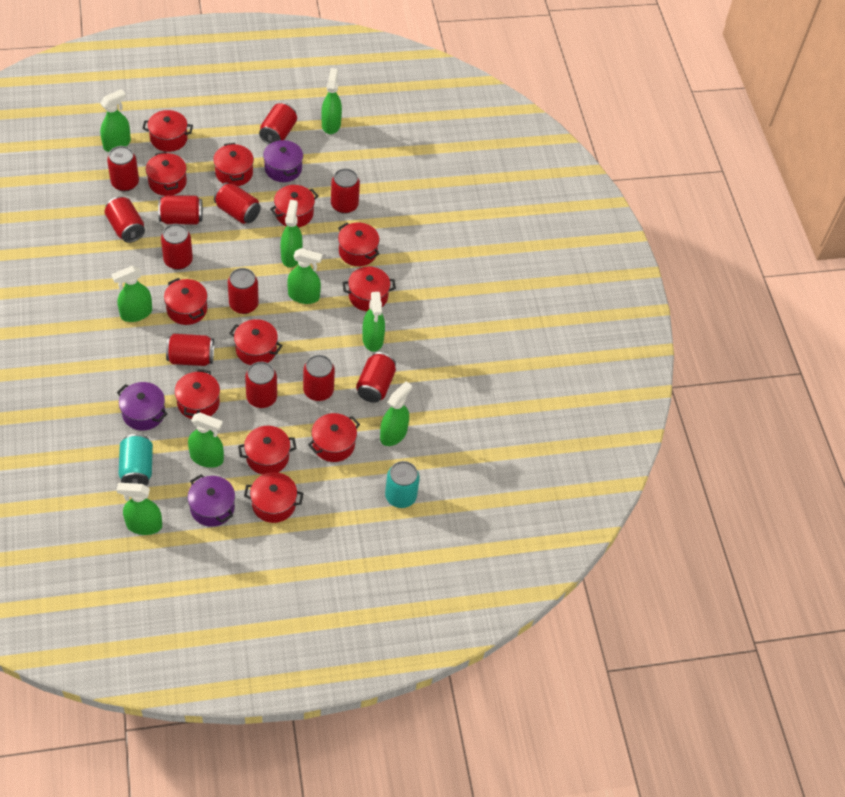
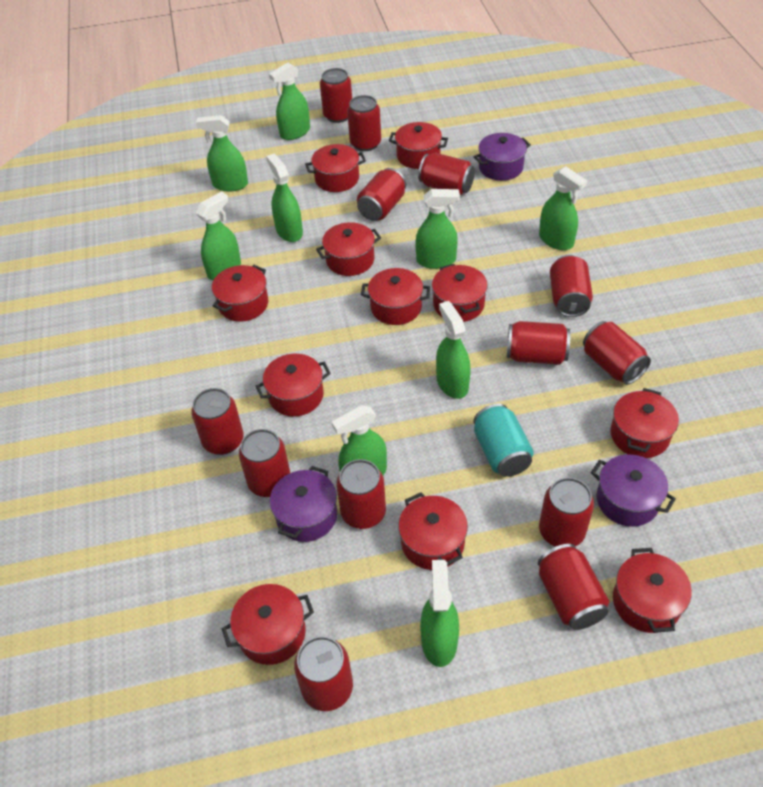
red can: 12 -> 13
red pot: 12 -> 11
turquoise can: 2 -> 1

